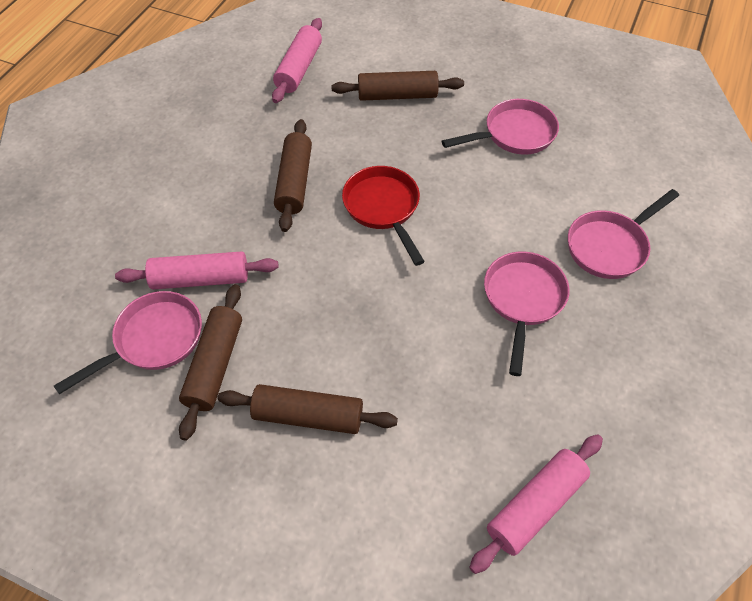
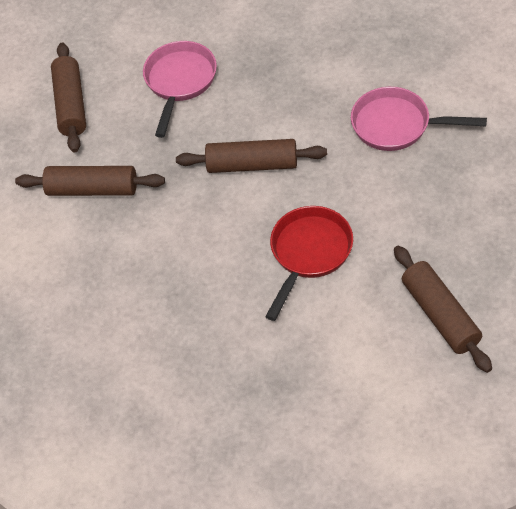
pink pan: 4 -> 2
pink rolling pin: 3 -> 0

